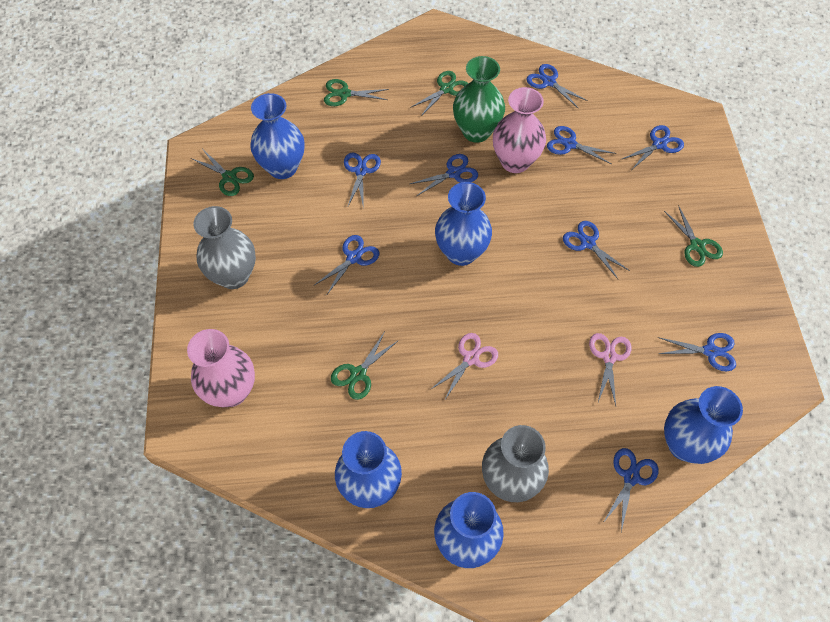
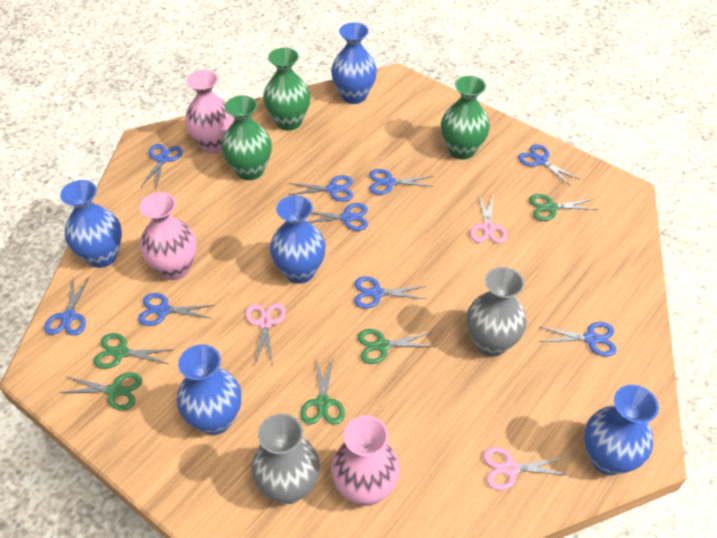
green vase: 1 -> 3
pink scissors: 2 -> 3
pink vase: 2 -> 3

